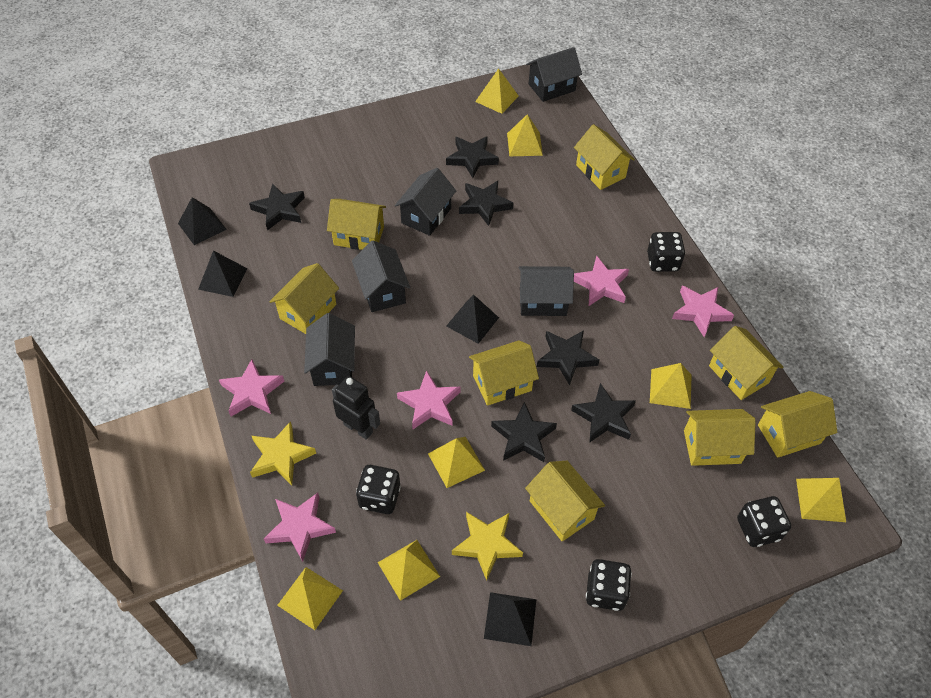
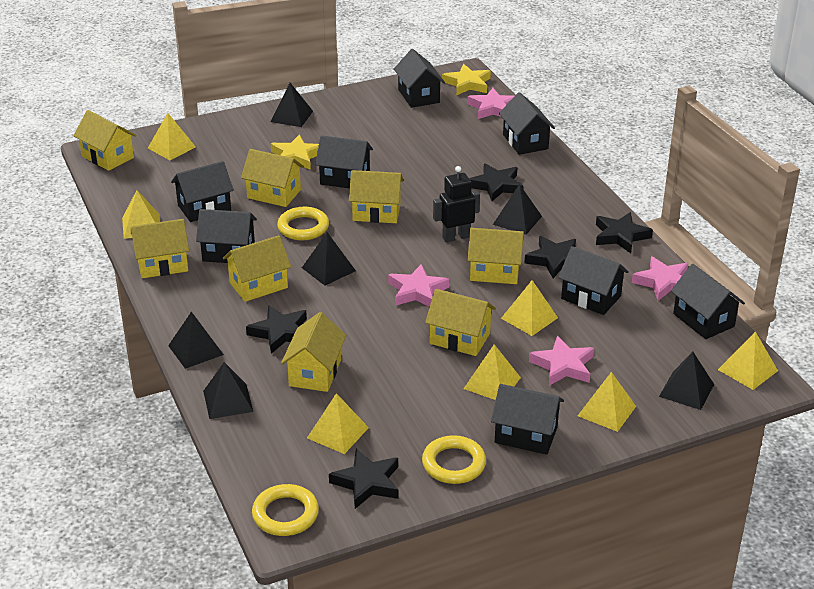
black dice: 4 -> 0
black house: 5 -> 8
black pyramid: 4 -> 6
black star: 6 -> 5
pink star: 5 -> 4
yellow ring: 0 -> 3

